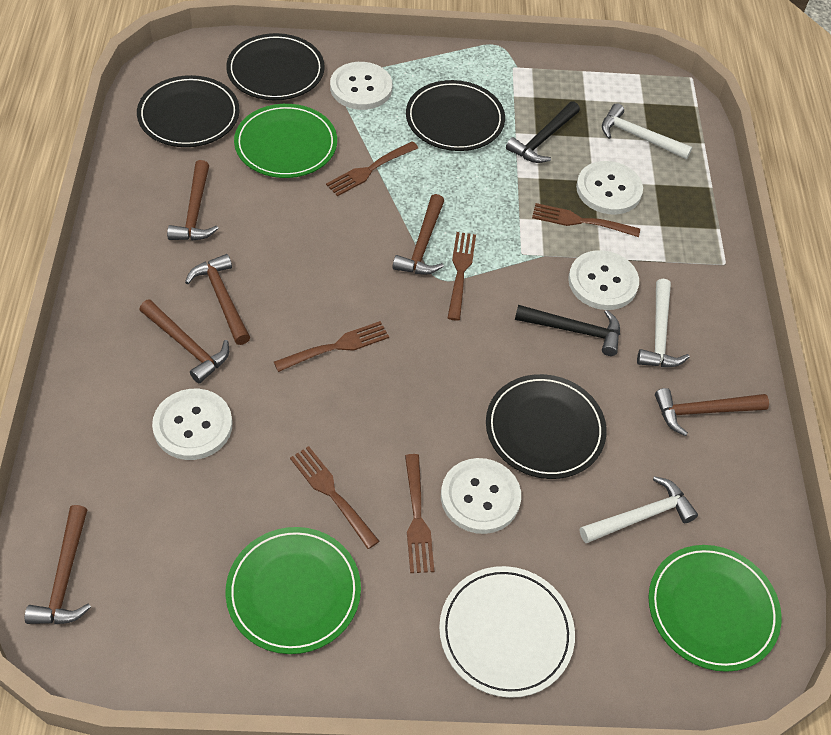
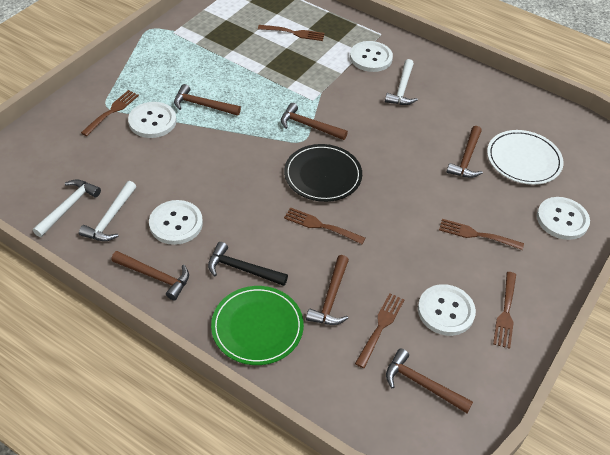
black hammer: 2 -> 1
black plate: 4 -> 1
green plate: 3 -> 1

